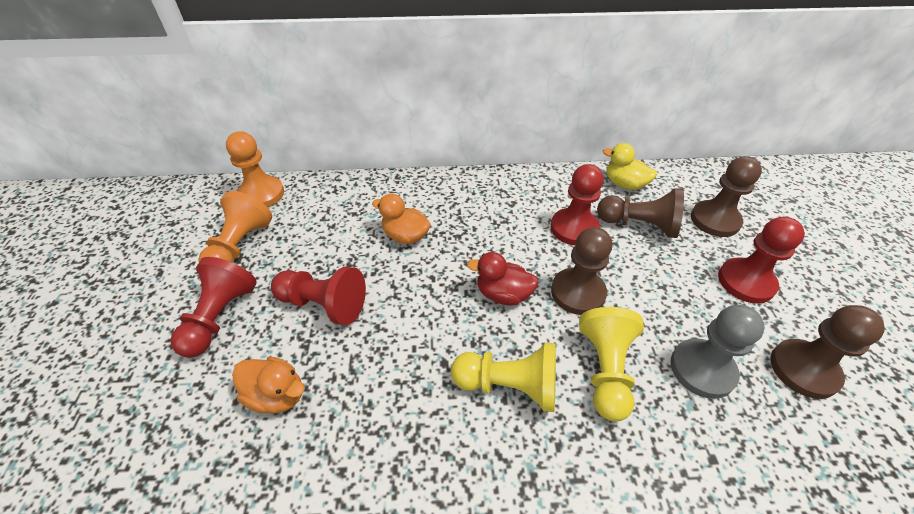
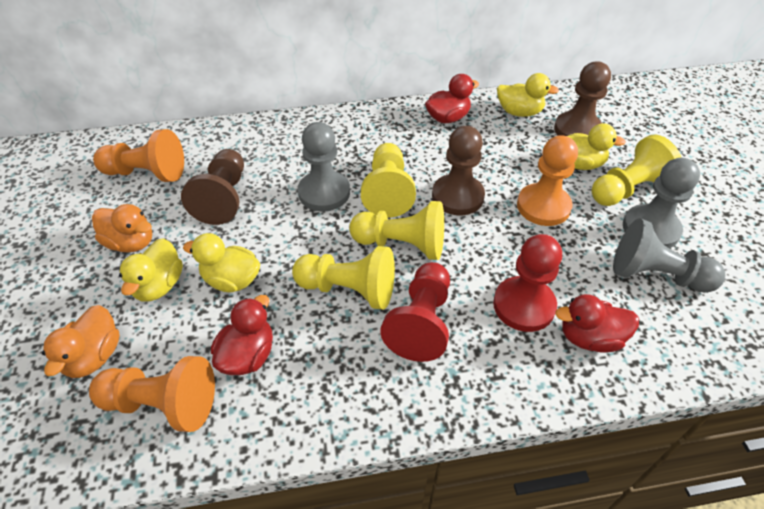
brown pawn: 4 -> 3
grey pawn: 1 -> 3
orange pawn: 2 -> 3
red duck: 1 -> 3
red pawn: 4 -> 2
yellow duck: 1 -> 4
yellow pawn: 2 -> 4

